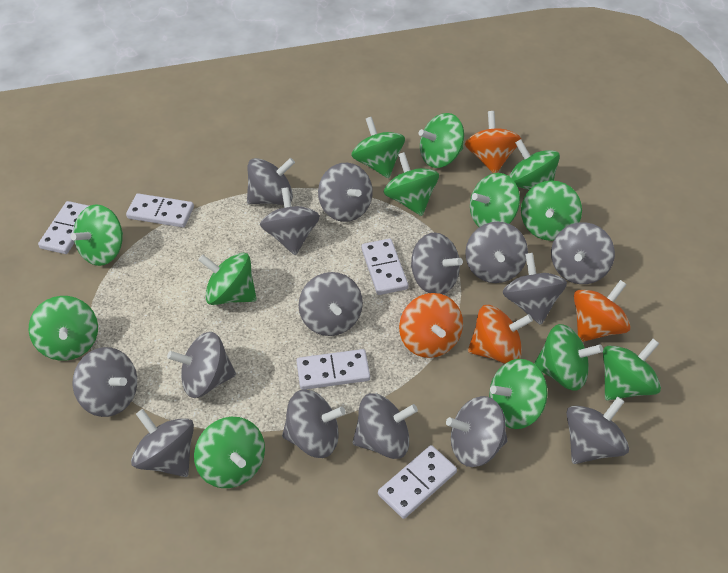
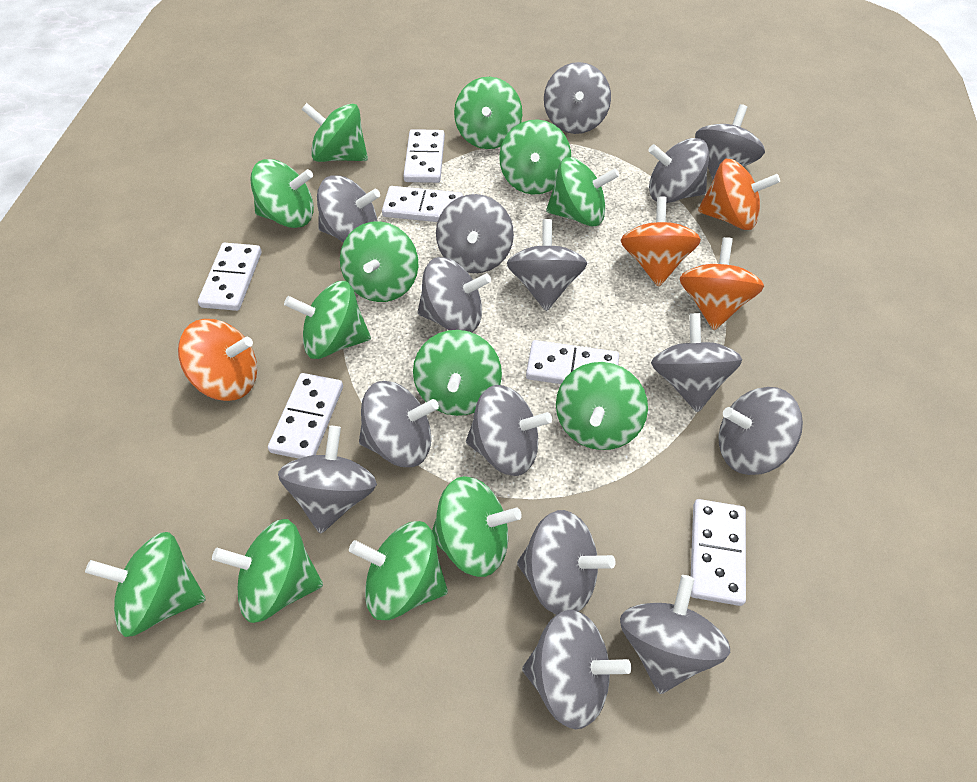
white domino: 5 -> 6

